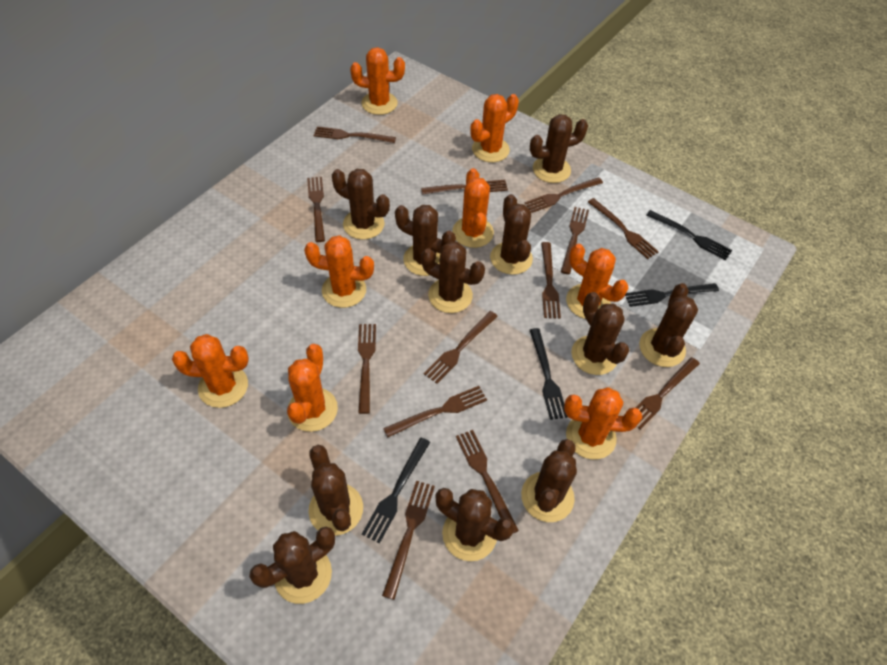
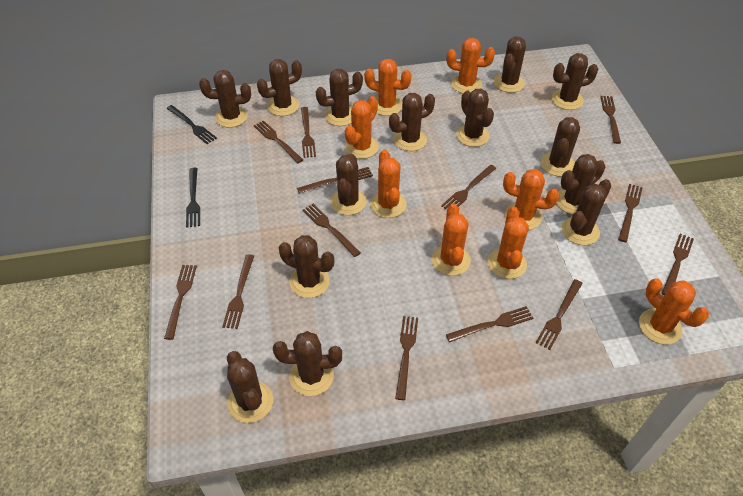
black fork: 4 -> 2
brown cactus: 11 -> 14

